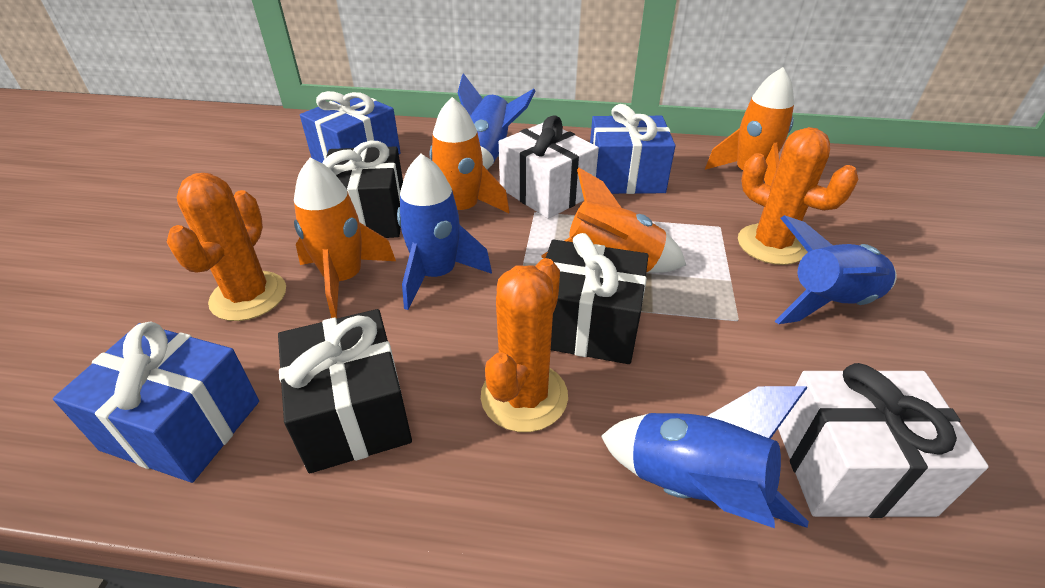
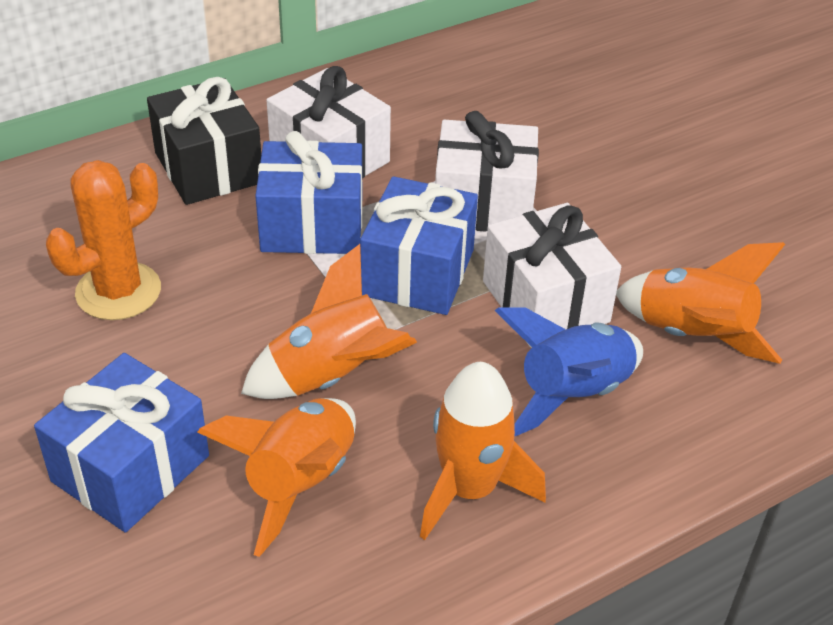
black gift: 3 -> 1
blue rocket: 4 -> 1
orange cactus: 3 -> 1
white gift: 2 -> 3

